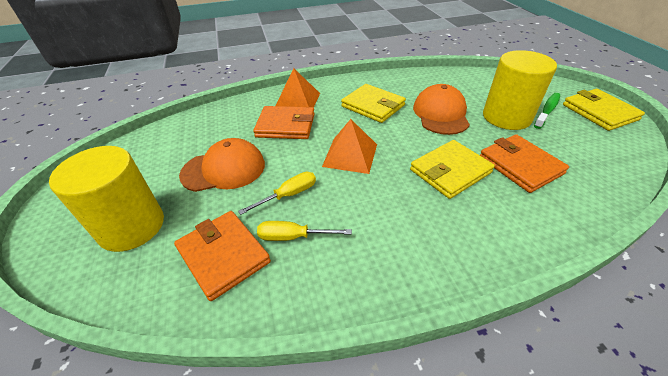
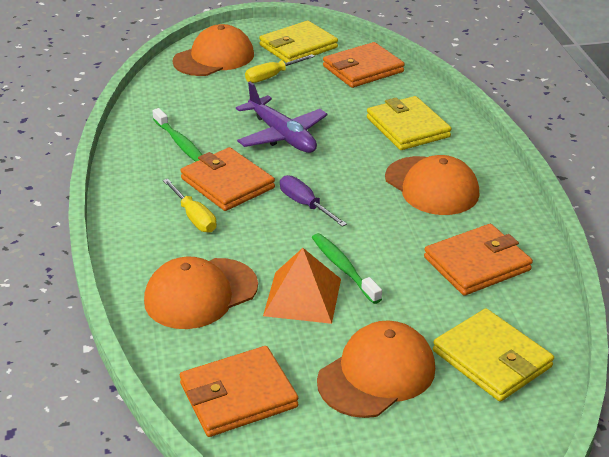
green toothbrush: 1 -> 2
orange cap: 2 -> 4
orange pyramid: 2 -> 1
orange wallet: 3 -> 4
purple plane: 0 -> 1
purple screwdriver: 0 -> 1
yellow cylinder: 2 -> 0

